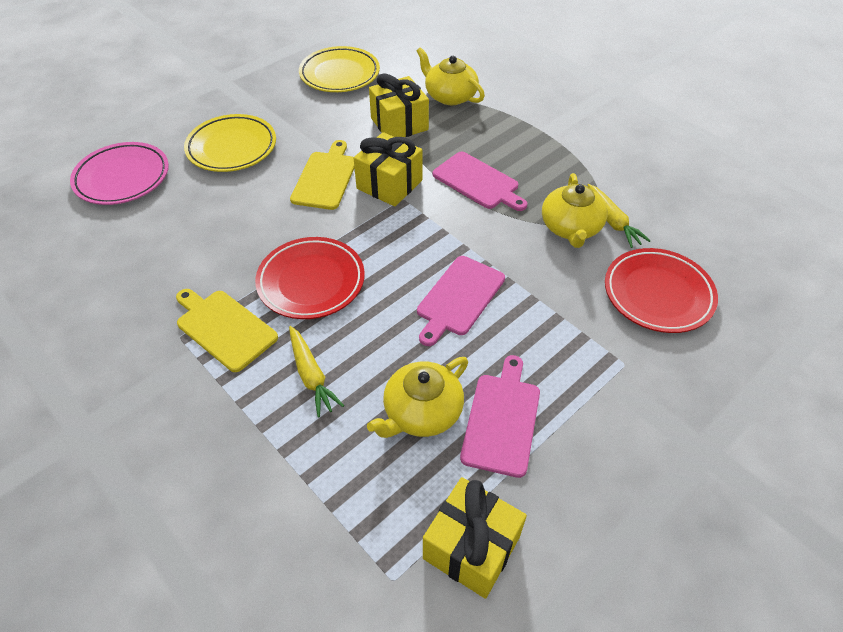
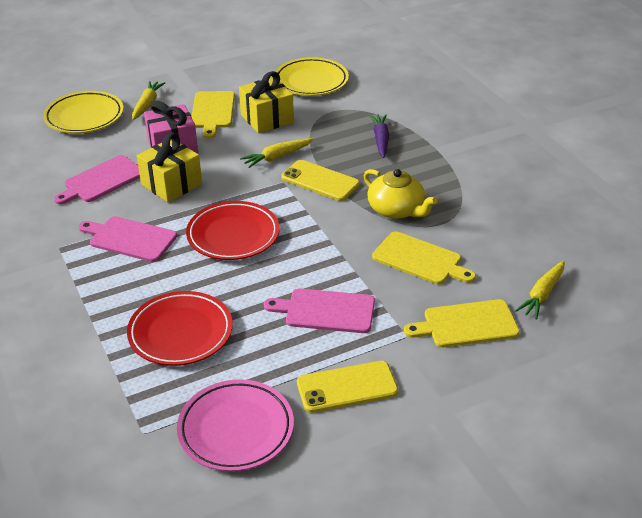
pink gift: 0 -> 1
purple carrot: 0 -> 1
yellow carrot: 2 -> 3
yellow cutting board: 2 -> 3
yellow gift: 3 -> 2
yellow phone: 0 -> 2
yellow teapot: 3 -> 1

